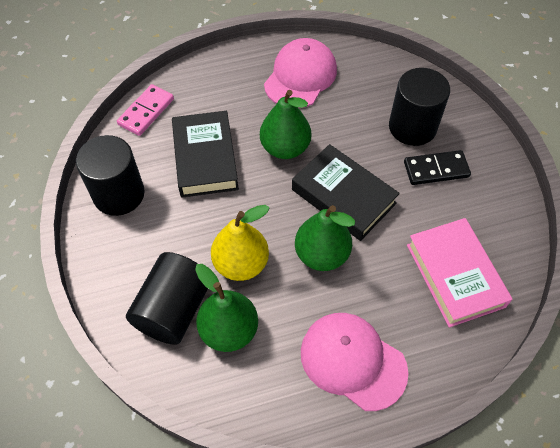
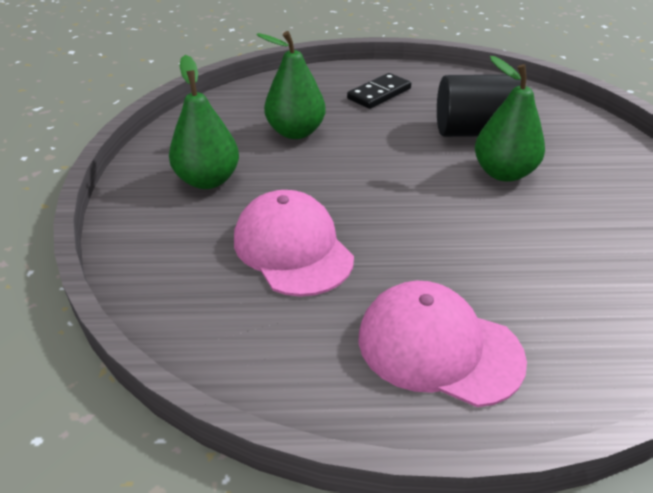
black book: 2 -> 0
black cylinder: 3 -> 1
pink book: 1 -> 0
pink domino: 1 -> 0
yellow pear: 1 -> 0

